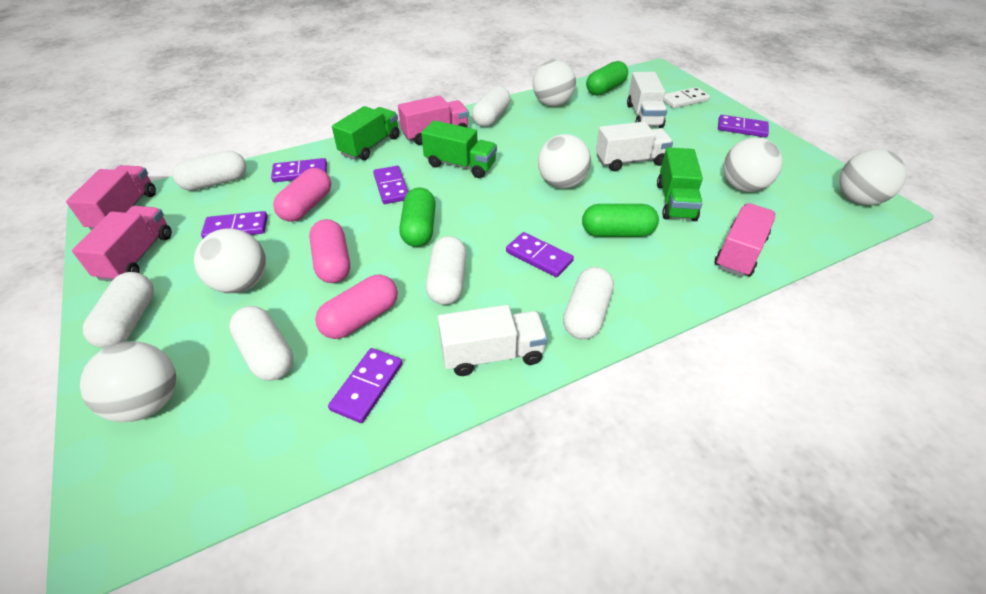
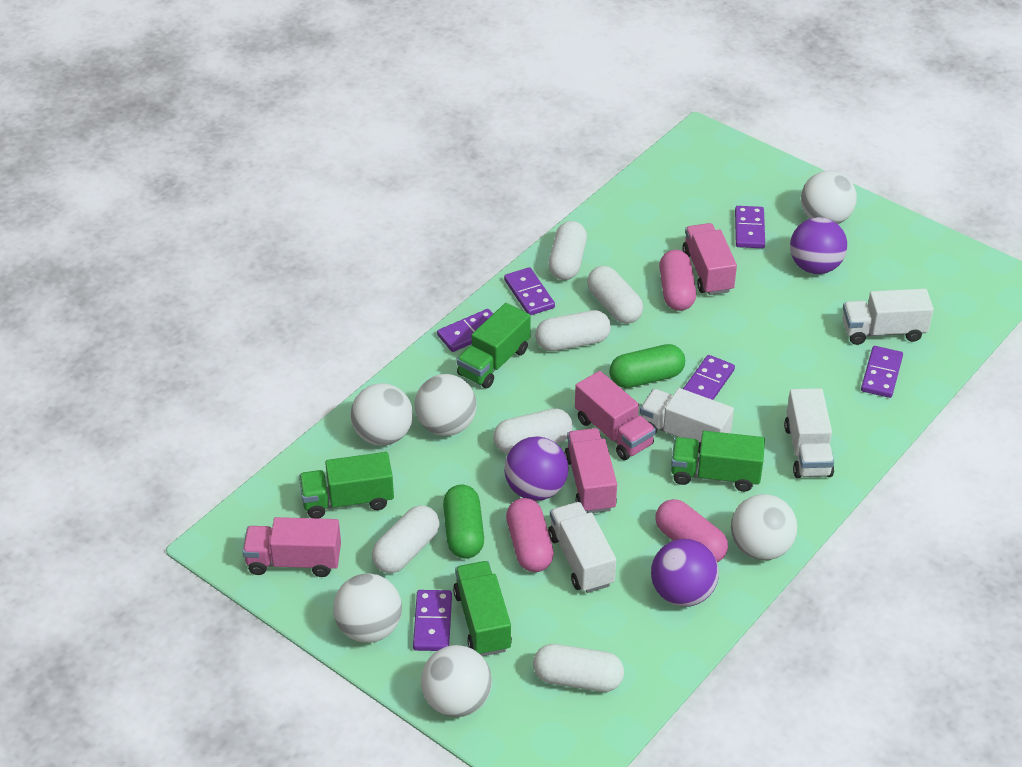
green capsule: 3 -> 2
green truck: 3 -> 4
purple ball: 0 -> 3
white domino: 1 -> 0
white truck: 3 -> 4

